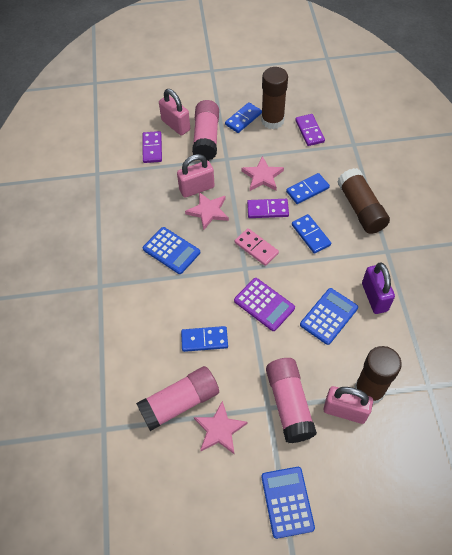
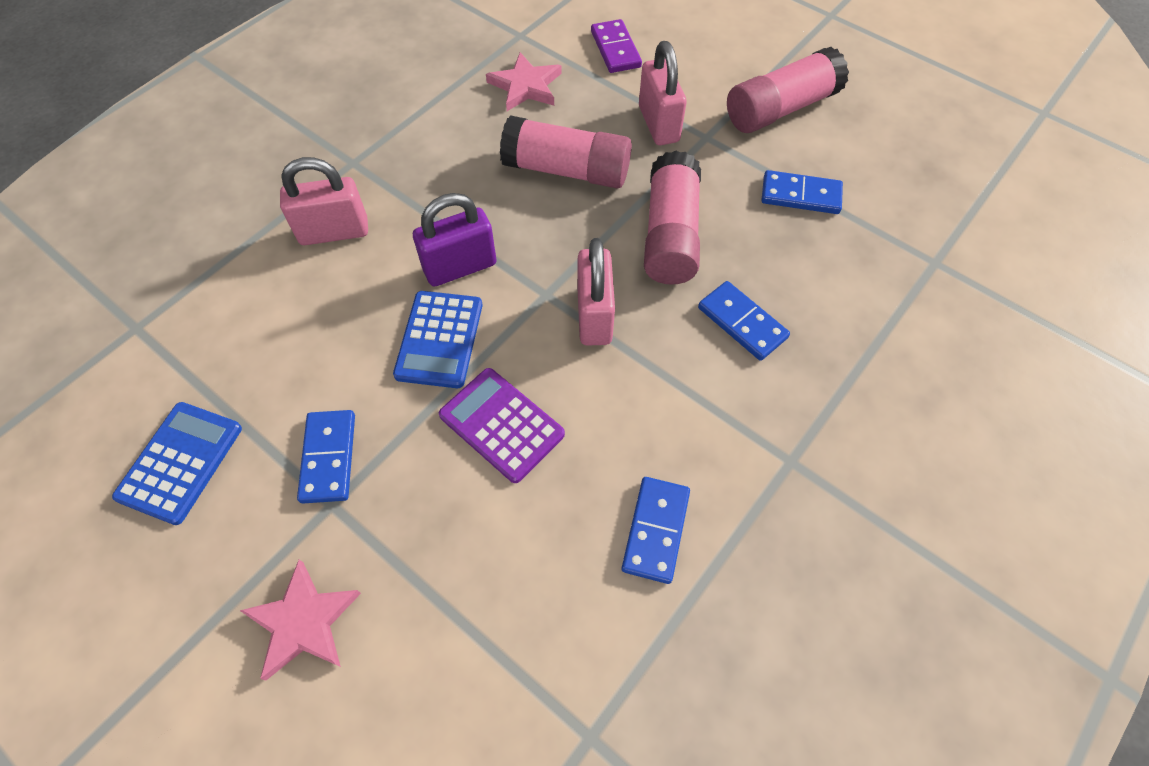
blue calculator: 3 -> 2
brown glue stick: 3 -> 0
pink domino: 1 -> 0
pink star: 3 -> 2
purple domino: 3 -> 1

